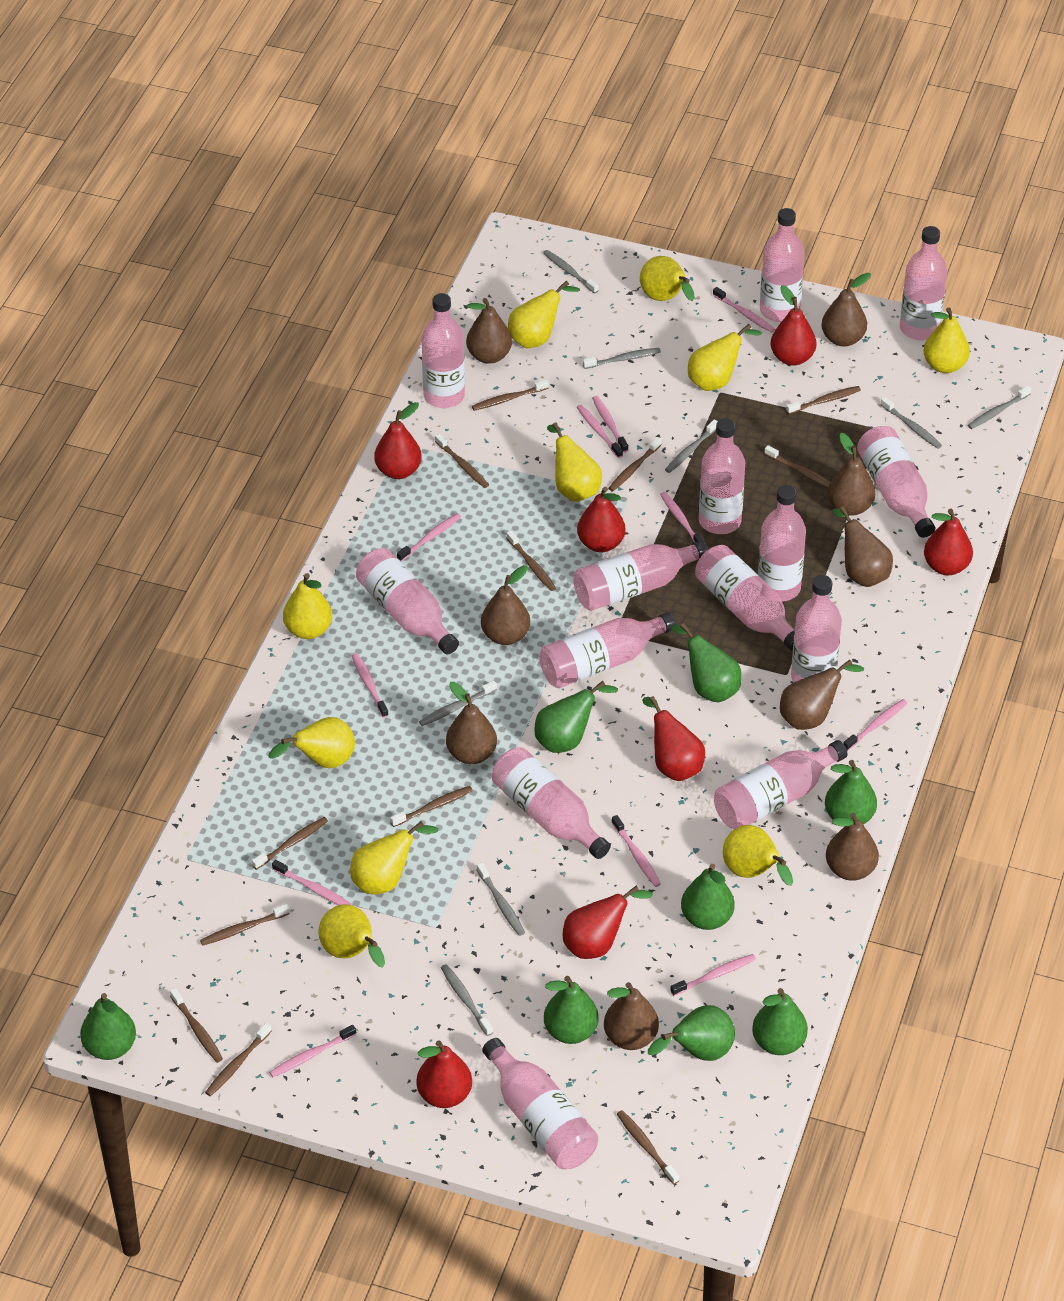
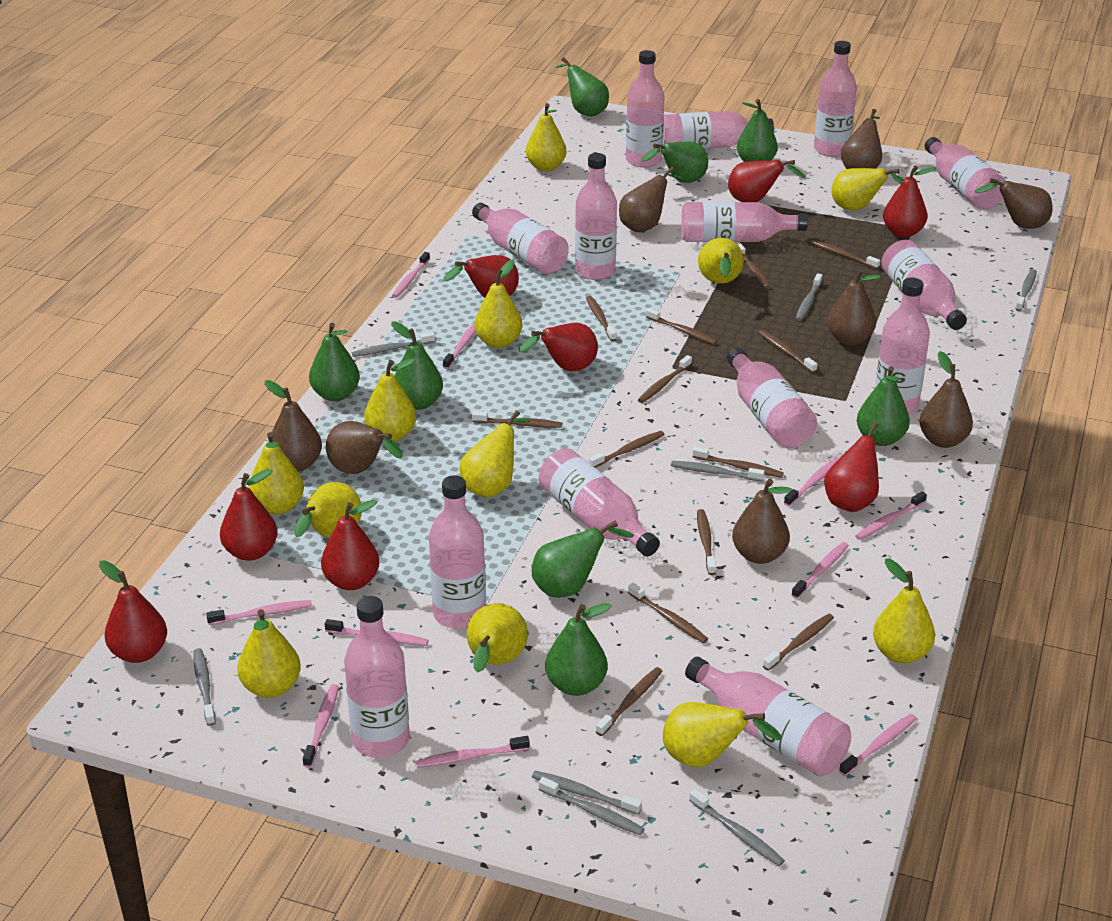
brown pear: 9 -> 8
brown toothbrush: 12 -> 13
pink toothbrush: 11 -> 10
red pear: 7 -> 8
yellow pear: 10 -> 12

